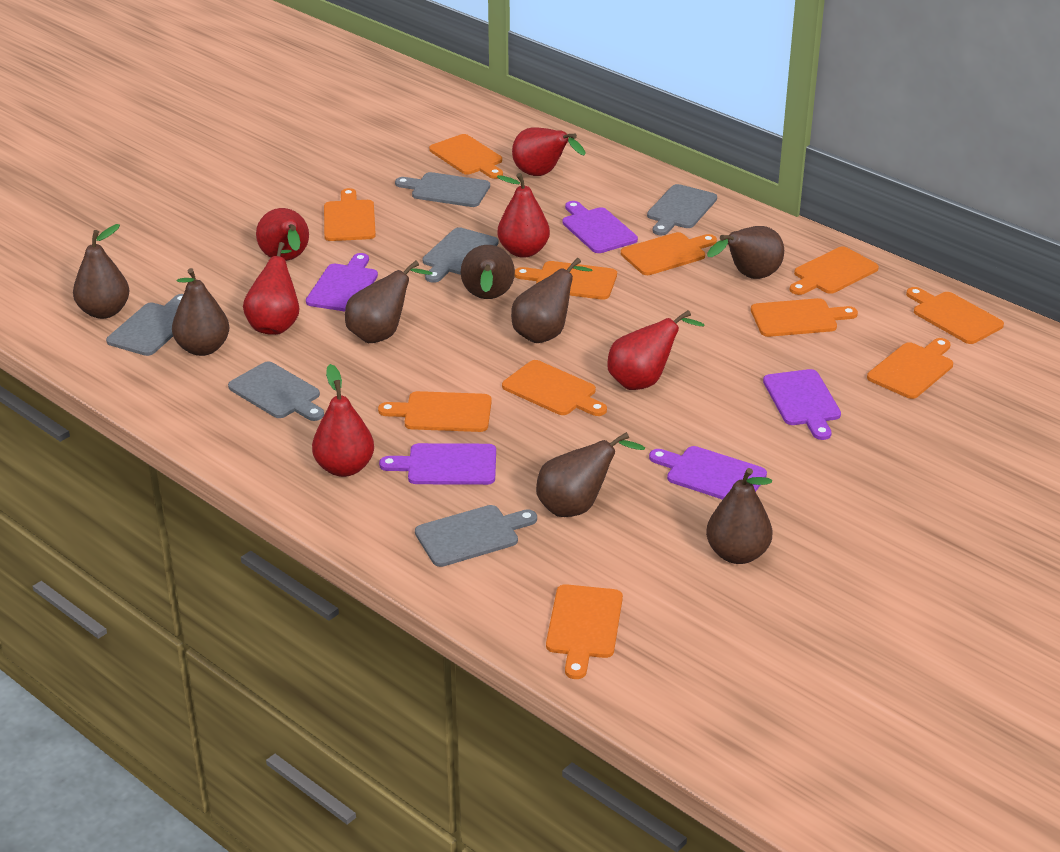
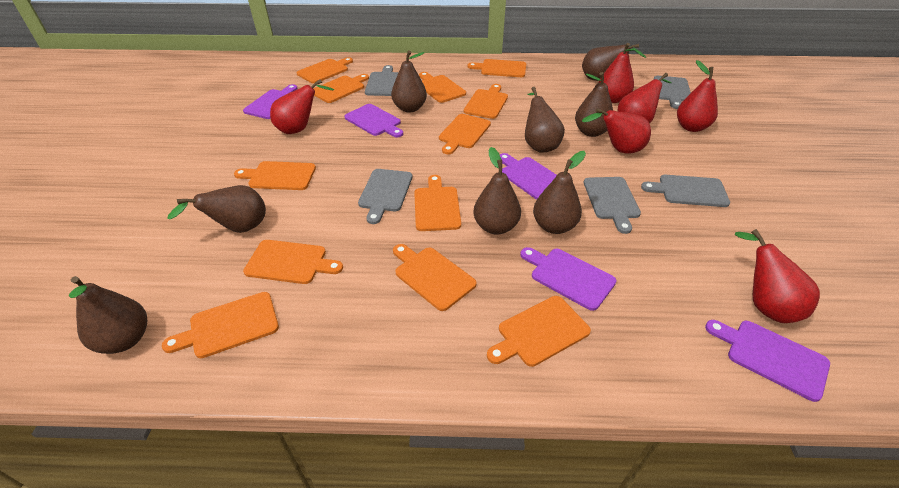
grey cutting board: 6 -> 5
orange cutting board: 11 -> 12

